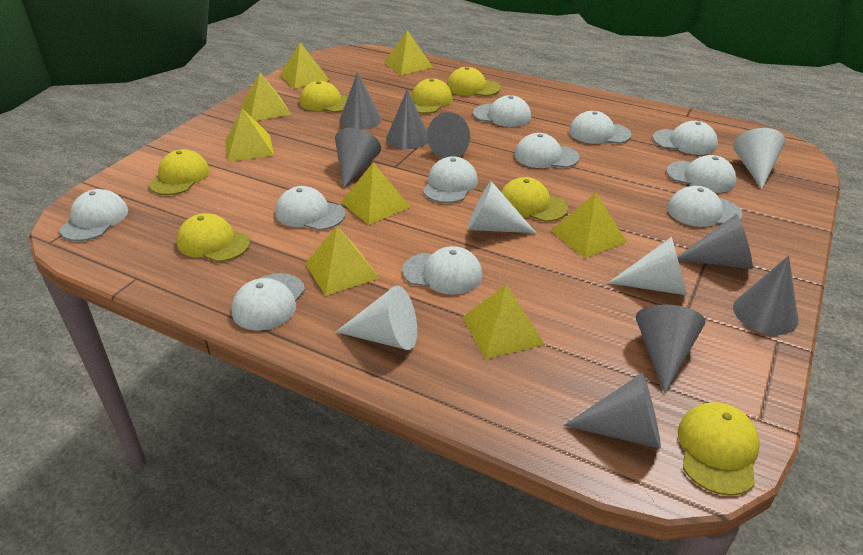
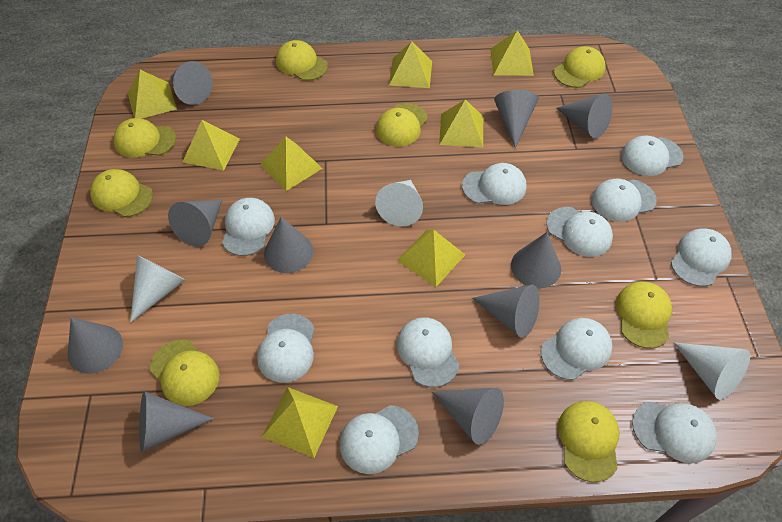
grey cone: 8 -> 10
white cone: 4 -> 3
yellow cap: 7 -> 8

